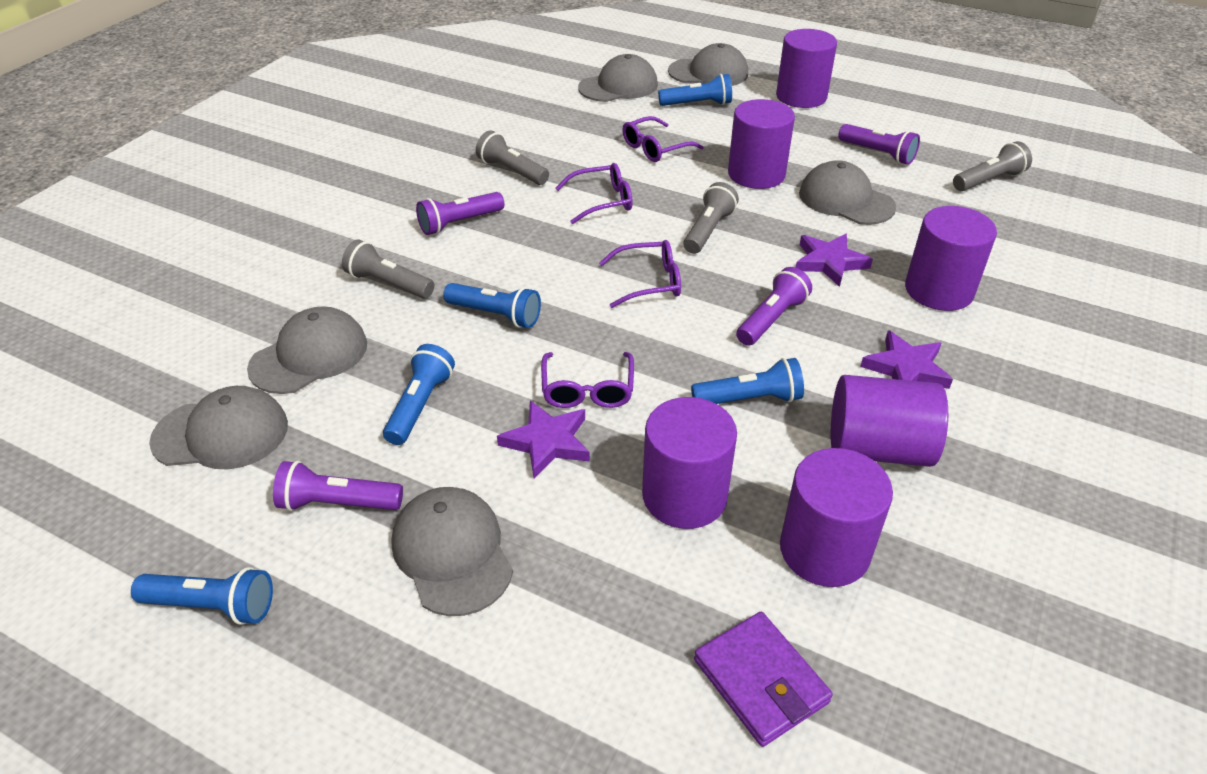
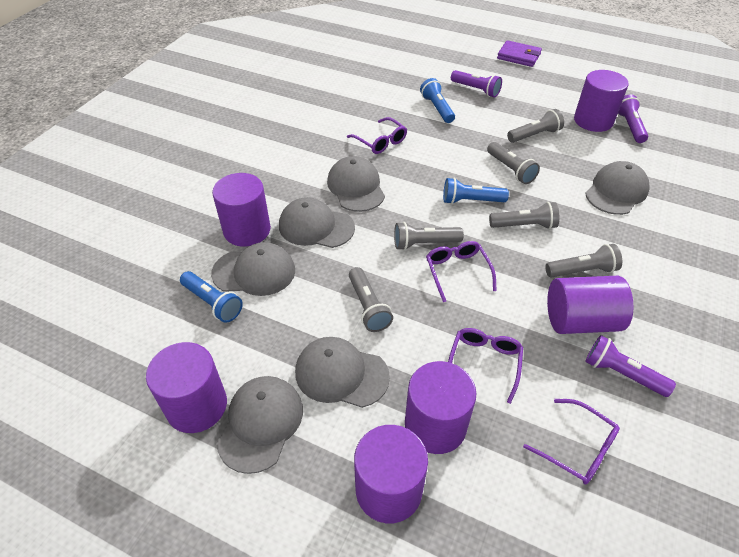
blue flashlight: 5 -> 3
grey flashlight: 4 -> 6
purple flashlight: 4 -> 3
purple star: 3 -> 0

